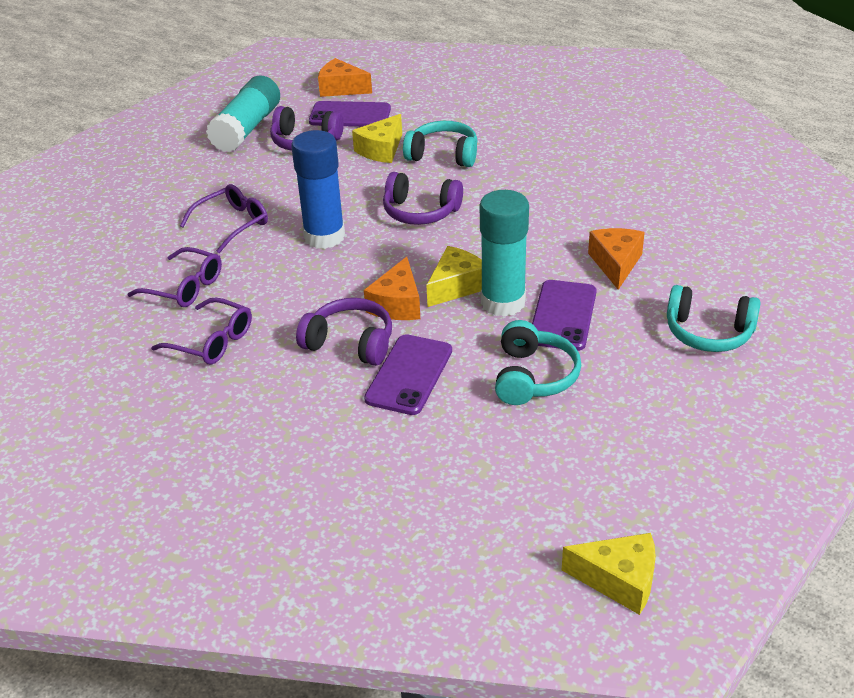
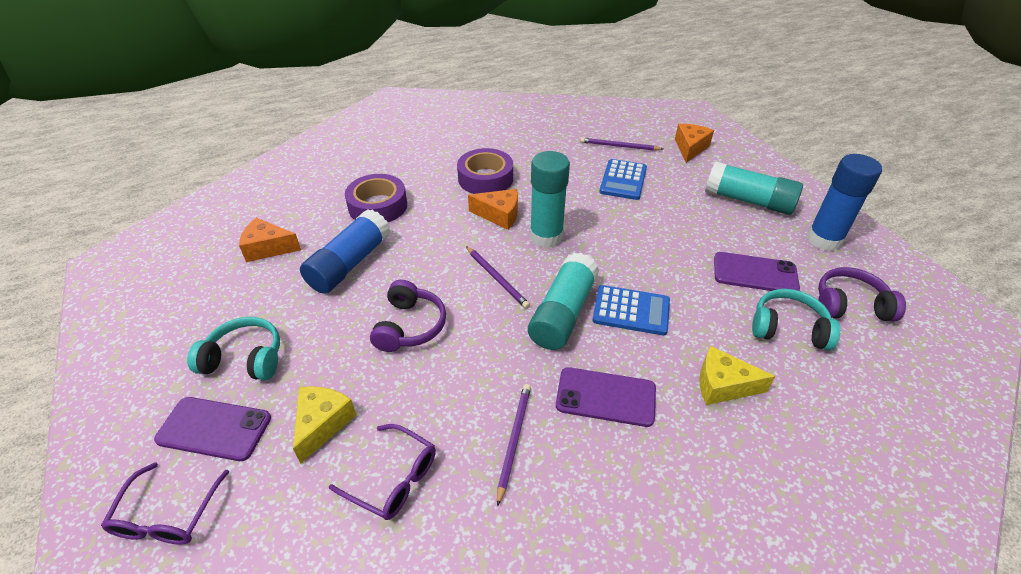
blue calculator: 0 -> 2
blue glue stick: 1 -> 2
purple glasses: 3 -> 2
purple headphones: 3 -> 2
purple pencil: 0 -> 3
purple tape: 0 -> 2
turquoise glue stick: 2 -> 3
turquoise headphones: 3 -> 2
yellow cheese: 3 -> 2

